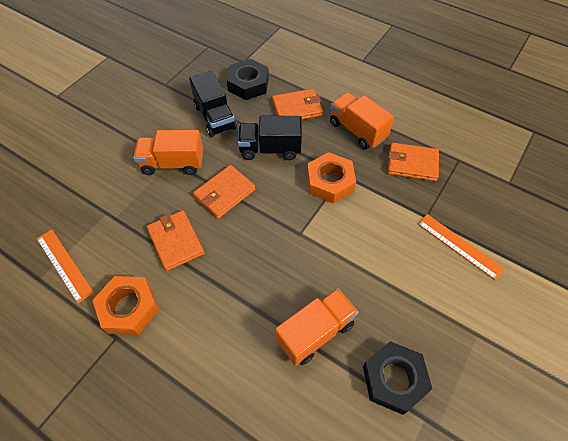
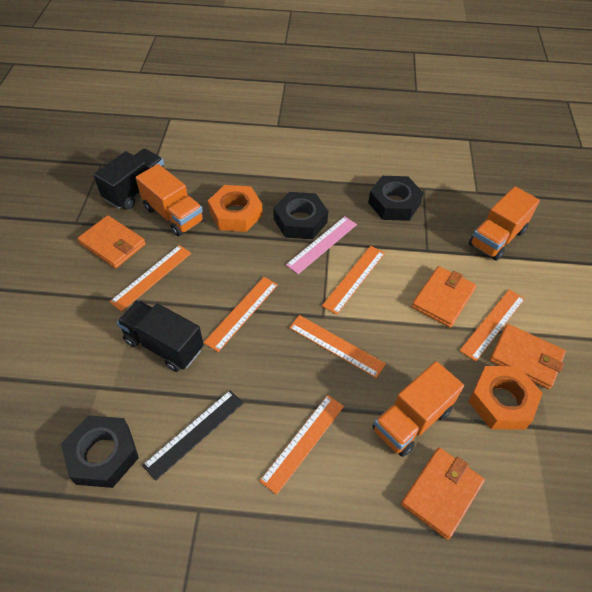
black nut: 2 -> 3
black ruler: 0 -> 1
orange ruler: 2 -> 6
pink ruler: 0 -> 1

